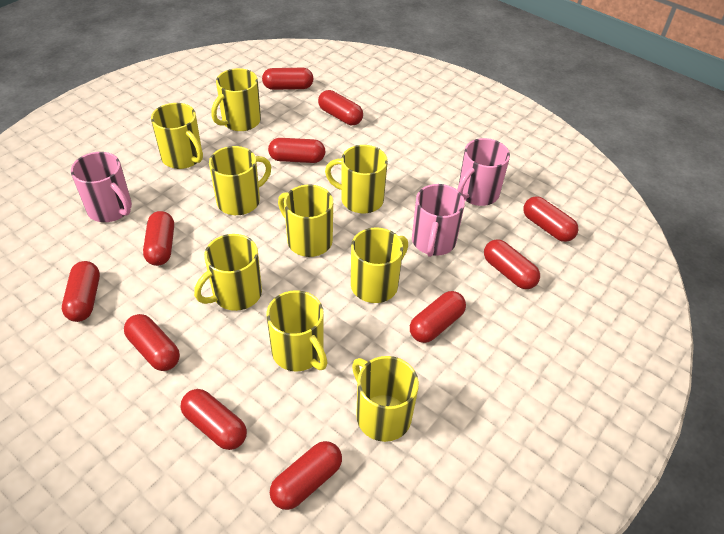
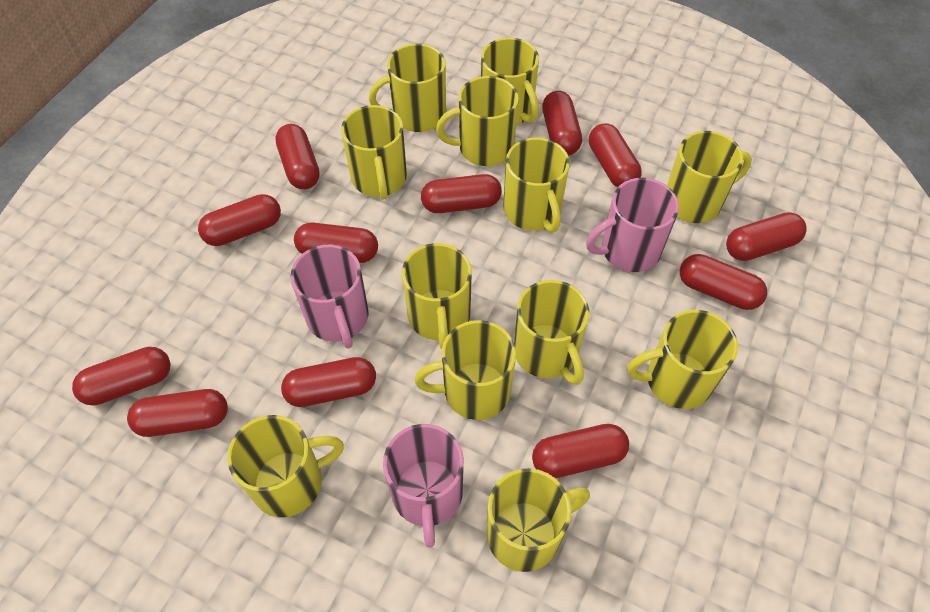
red capsule: 11 -> 12
yellow mug: 9 -> 12

